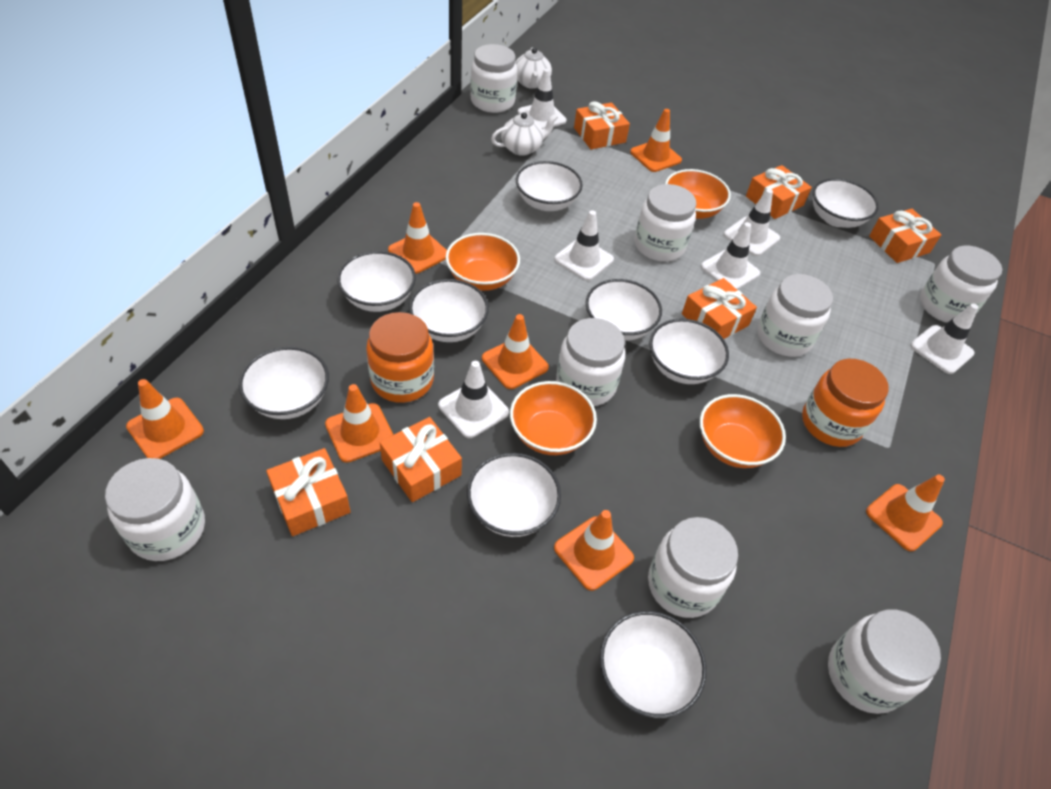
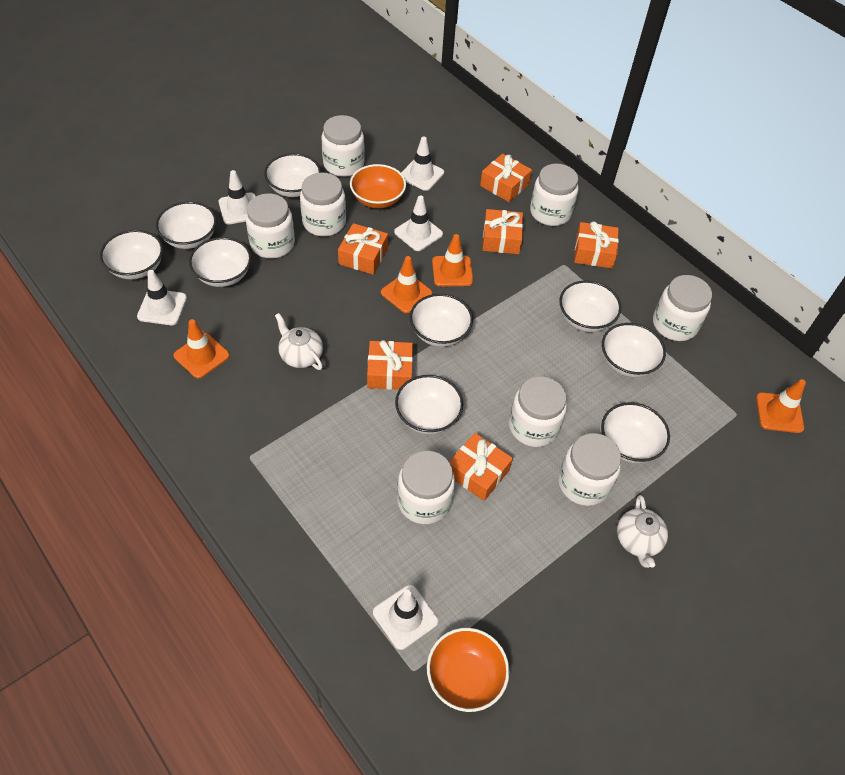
orange bowl: 4 -> 2
orange jar: 2 -> 0
orange traffic cone: 7 -> 4
white traffic cone: 6 -> 5

